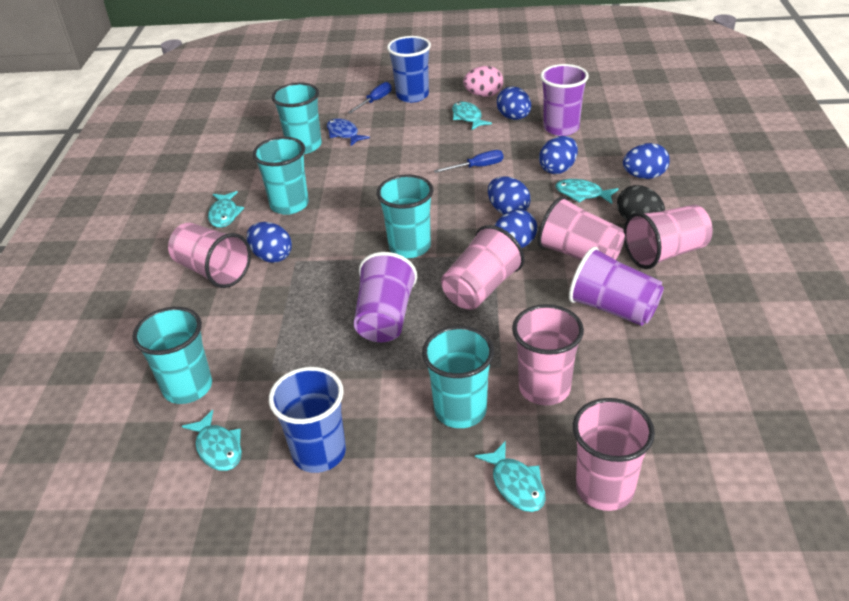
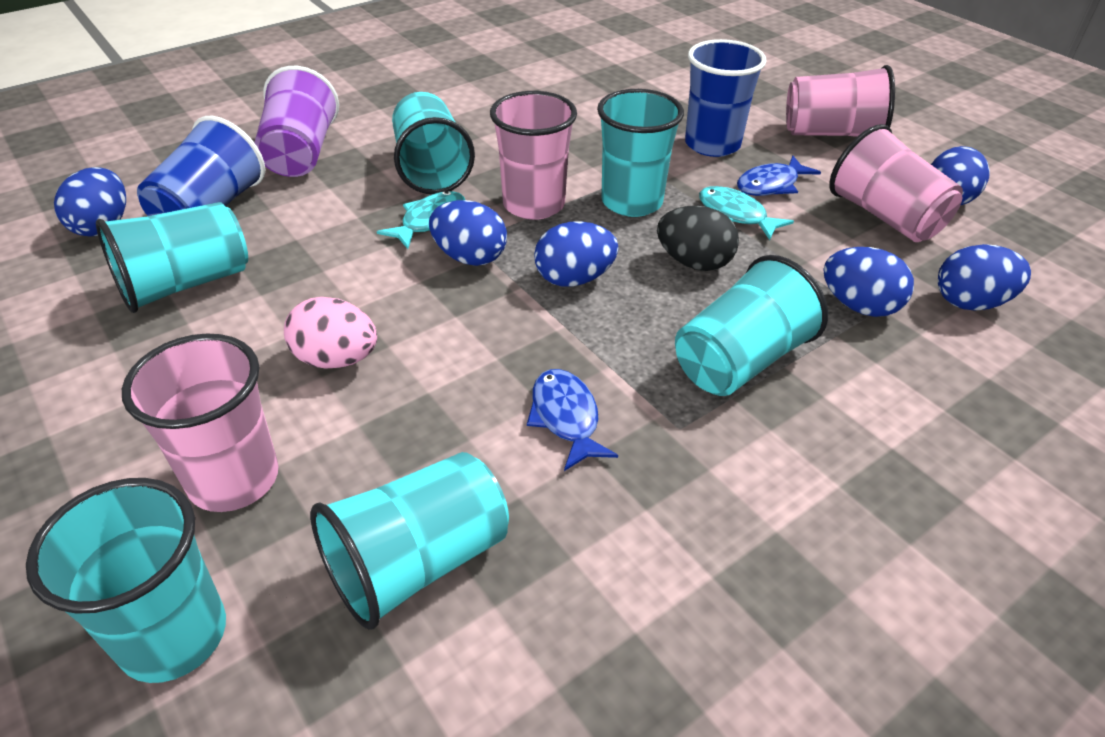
blue fish: 1 -> 2
blue screwdriver: 2 -> 0
pink cup: 6 -> 4
purple cup: 3 -> 1
turquoise cup: 5 -> 6
turquoise fish: 5 -> 2

